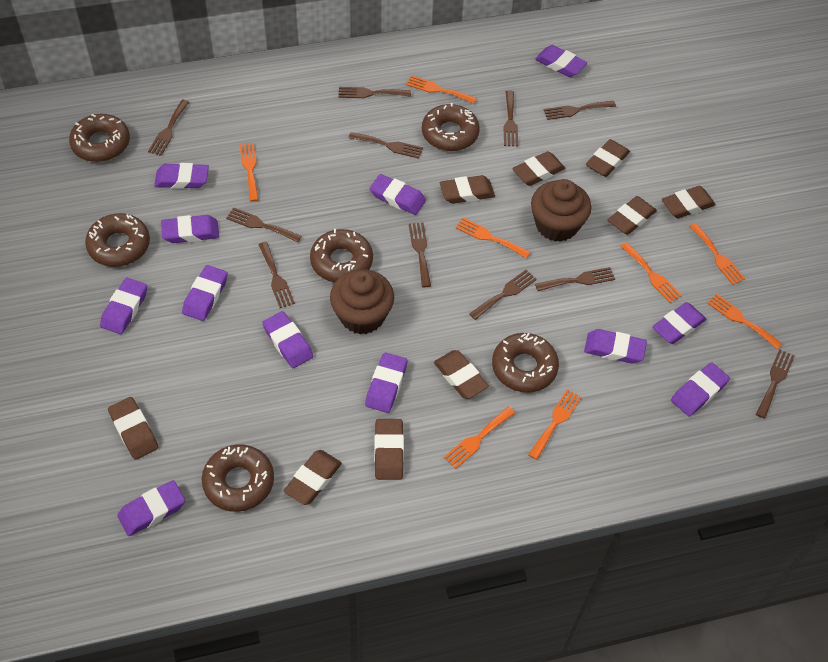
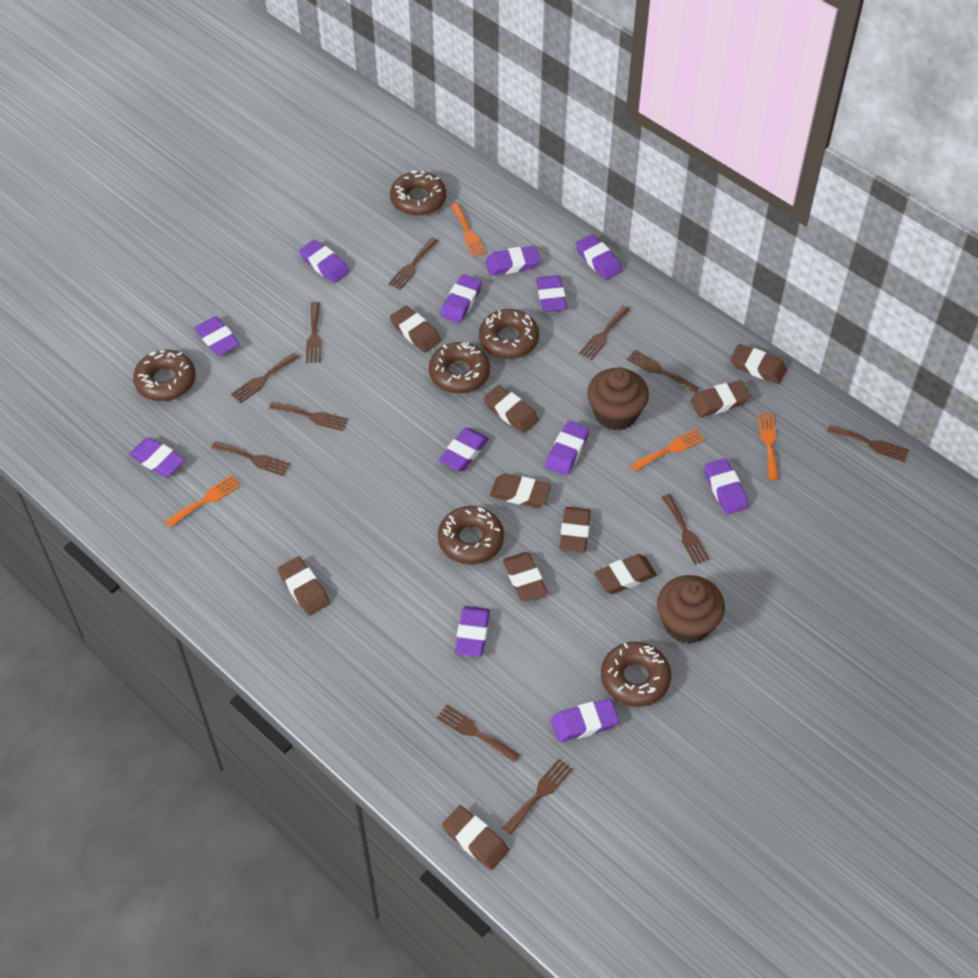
brown eraser: 9 -> 10
orange fork: 8 -> 4

